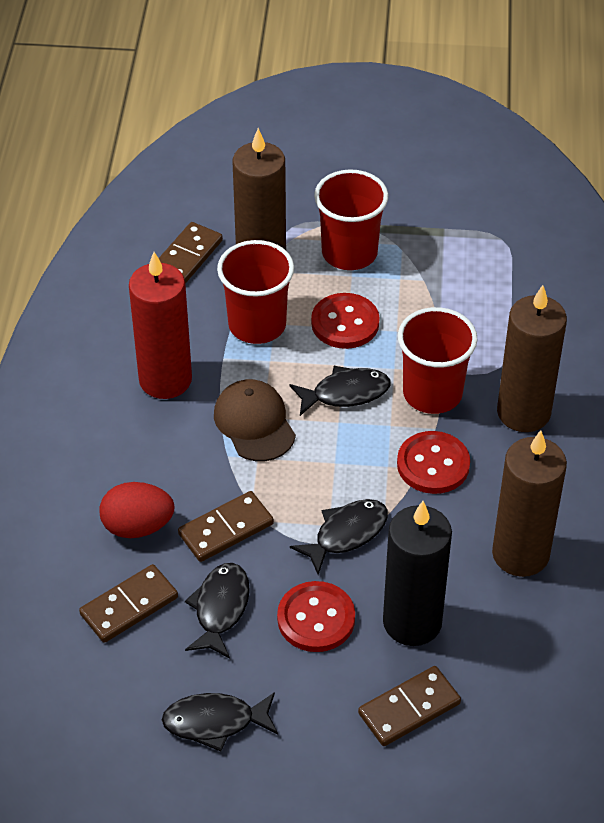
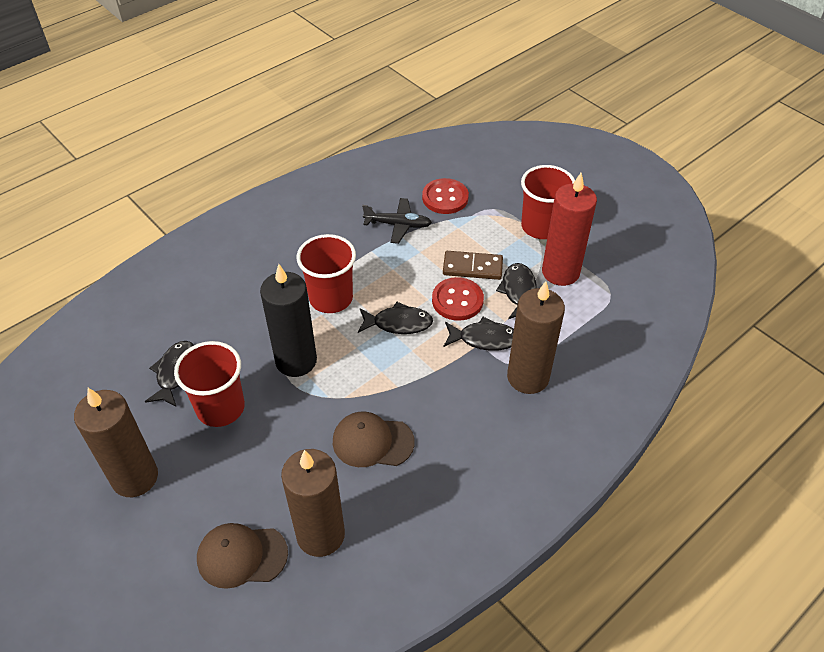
black plane: 0 -> 1
brown cap: 1 -> 2
brown domino: 4 -> 1
red button: 3 -> 2
red egg: 1 -> 0

